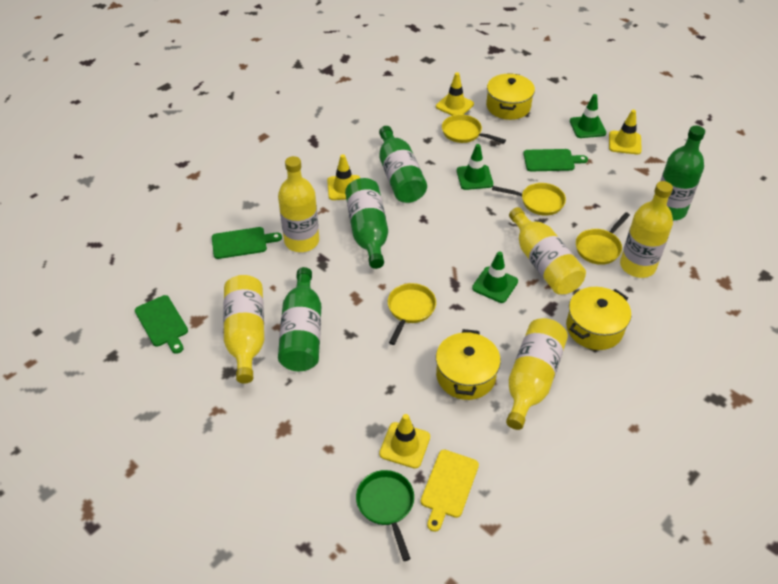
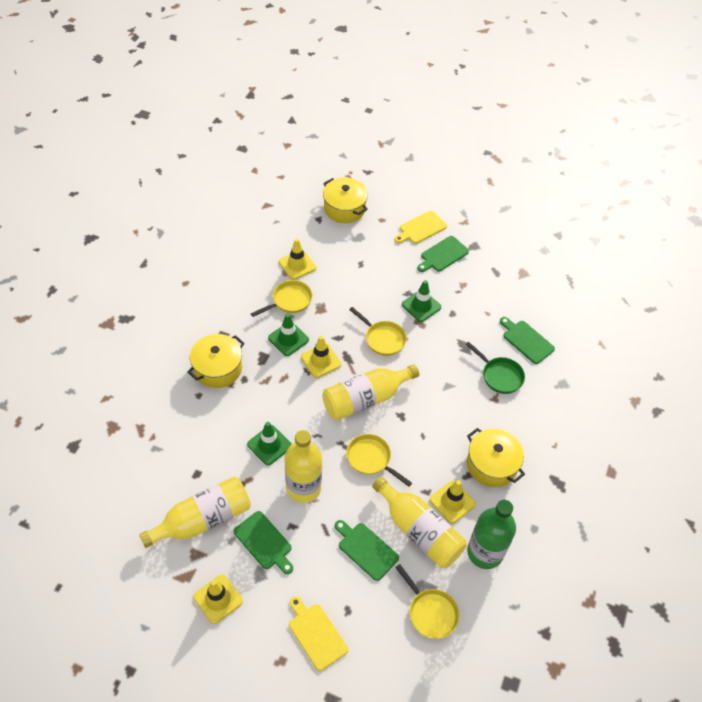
green bottle: 4 -> 1
green cutting board: 3 -> 4
yellow bottle: 5 -> 4
yellow cutting board: 1 -> 2

